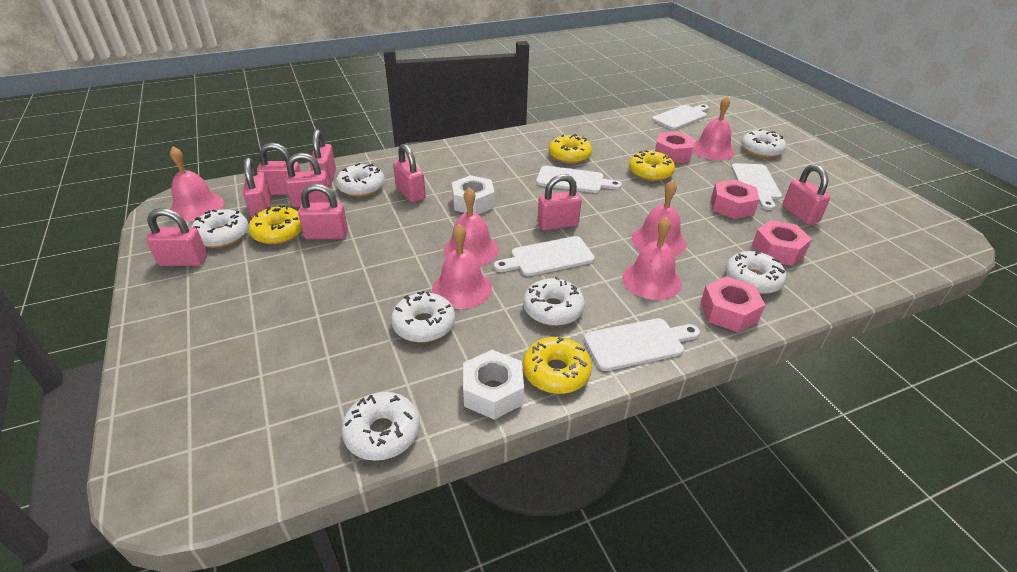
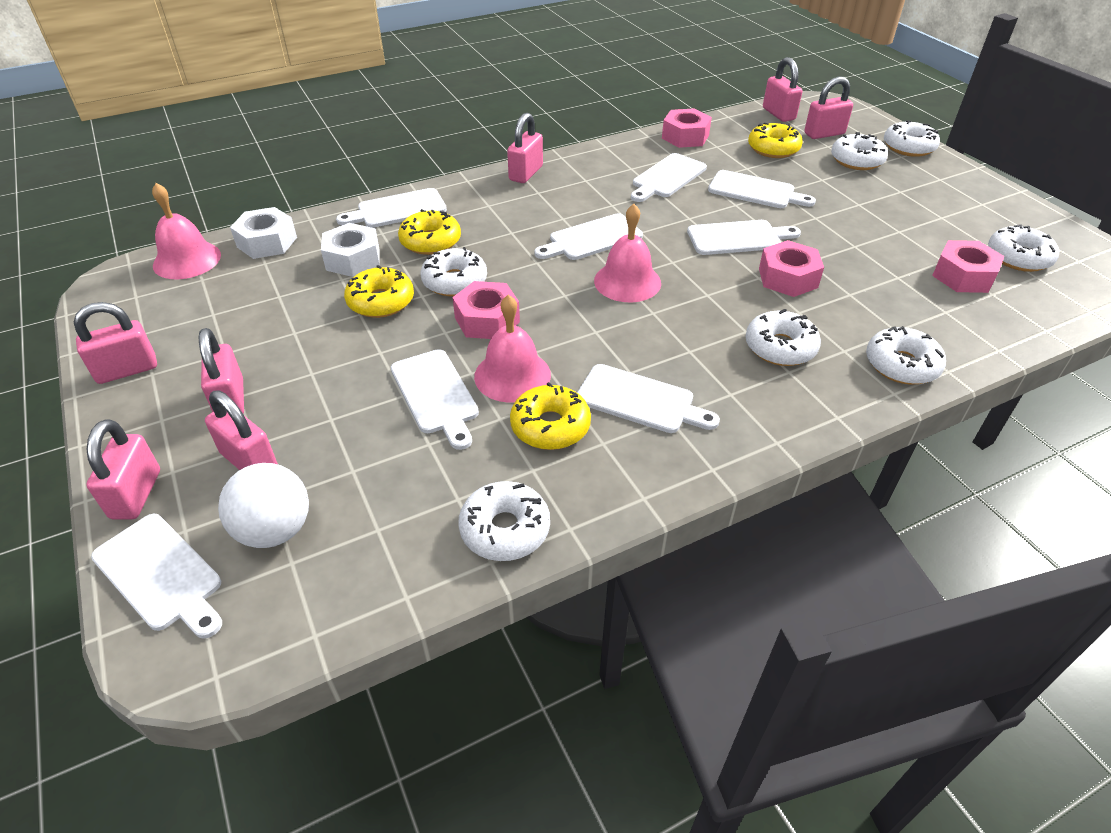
pink bell: 6 -> 3
pink padlock: 9 -> 7
white ball: 0 -> 1
white cutting board: 5 -> 8

